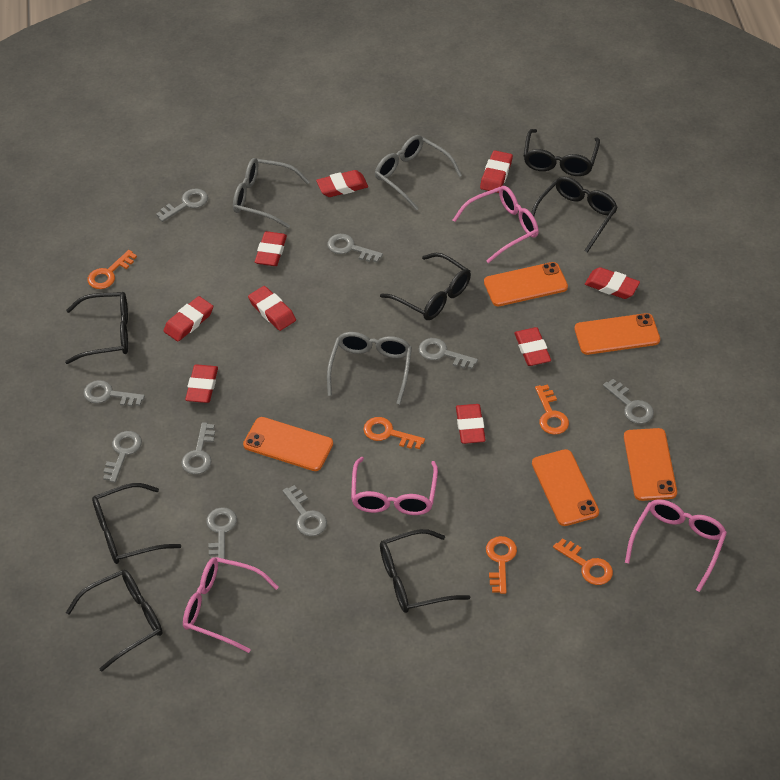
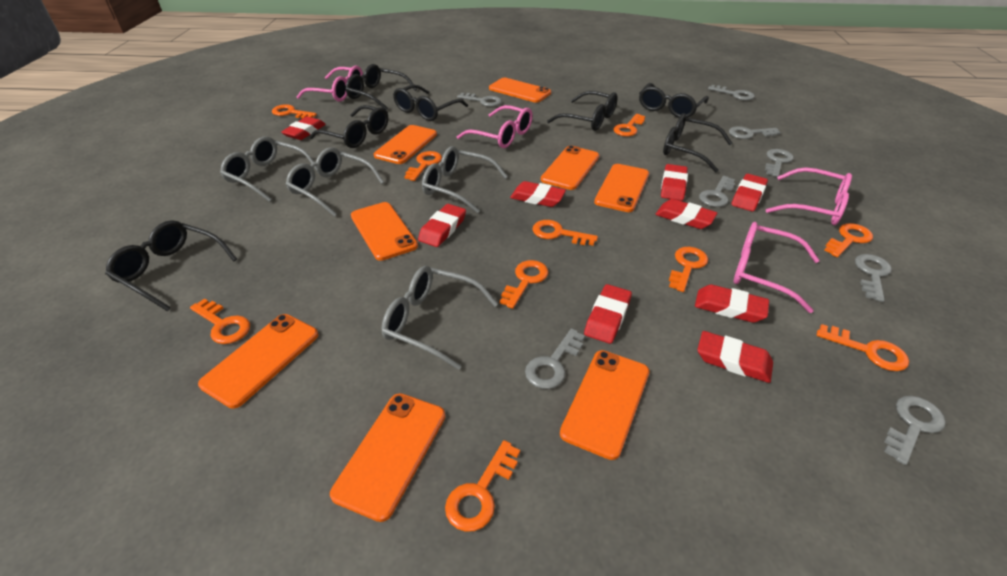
grey glasses: 3 -> 4
grey key: 9 -> 8
orange key: 5 -> 10
orange phone: 5 -> 8

